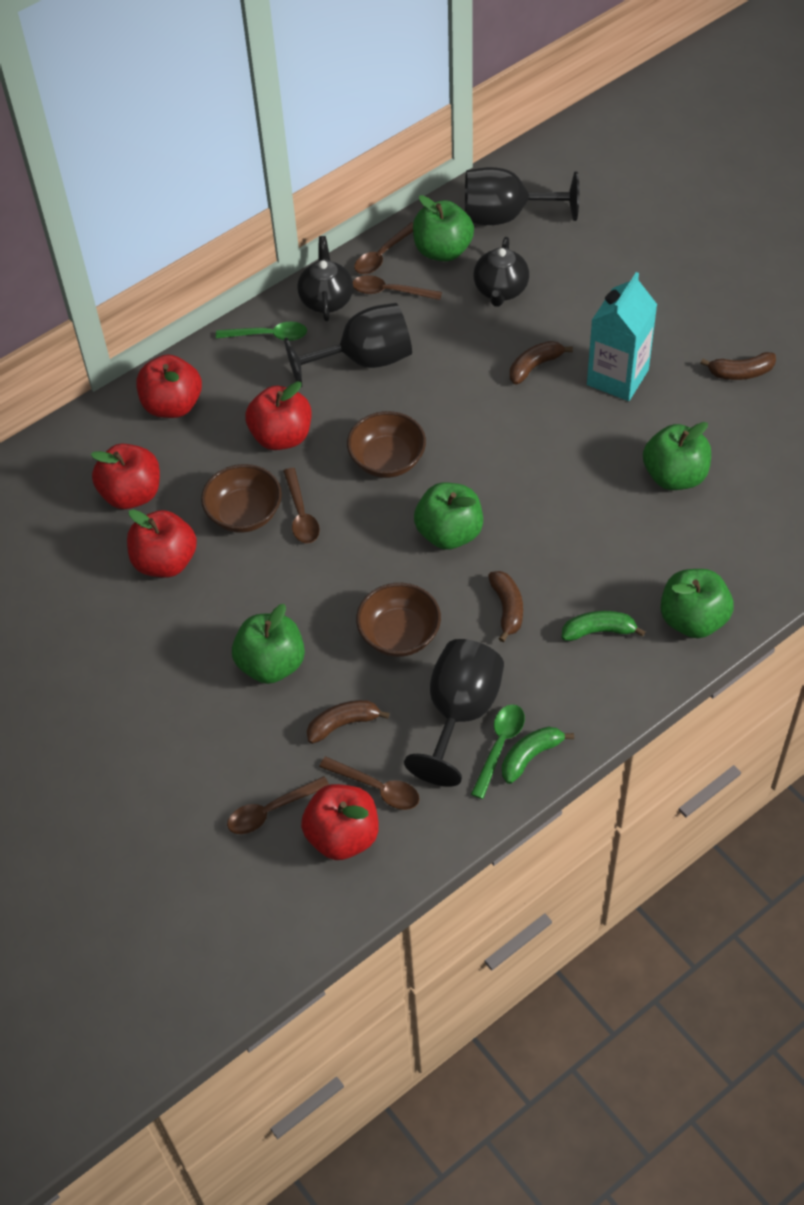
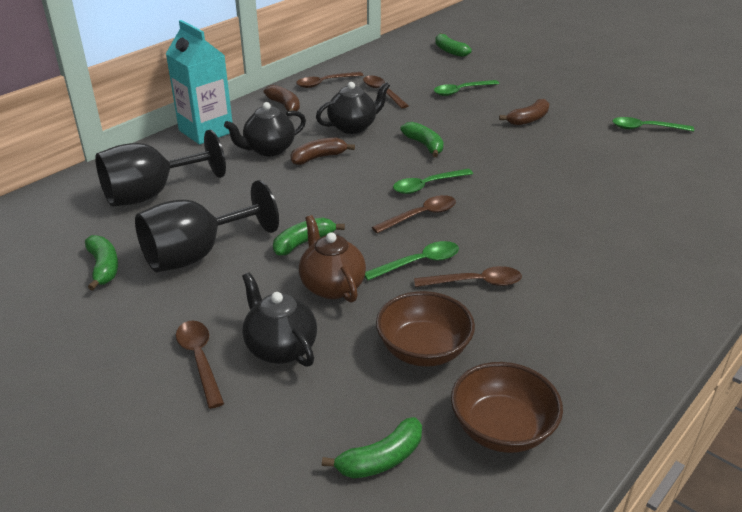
black goblet: 3 -> 2
black teapot: 2 -> 3
brown banana: 4 -> 3
brown bowl: 3 -> 2
brown teapot: 0 -> 1
green apple: 5 -> 0
green banana: 2 -> 5
green spoon: 2 -> 4
red apple: 5 -> 0

